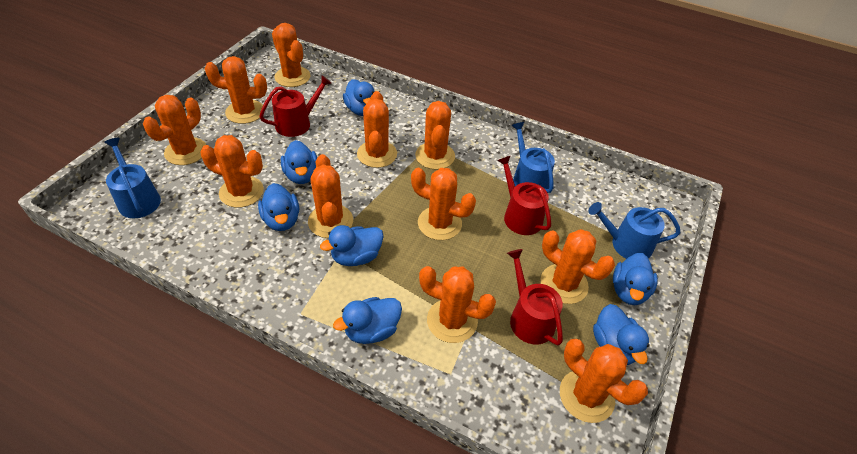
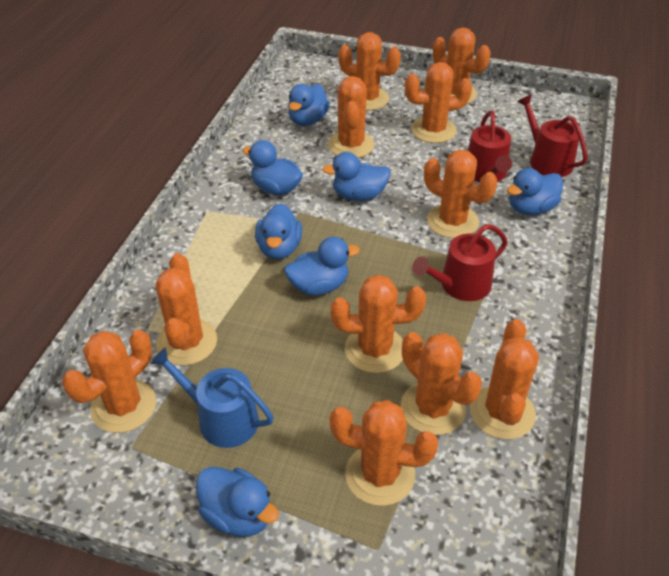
blue watering can: 3 -> 1

